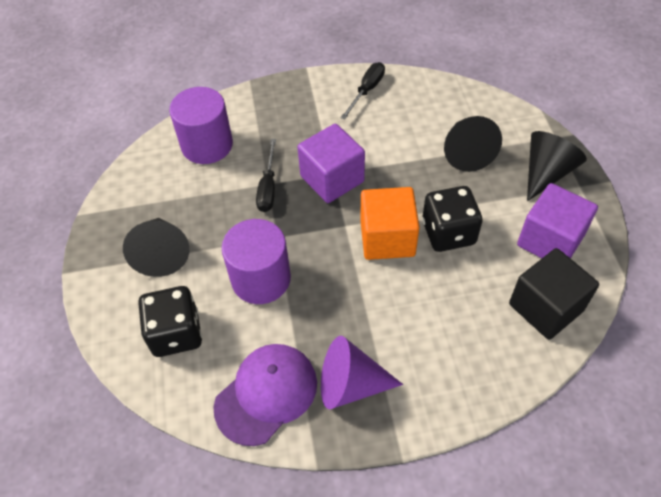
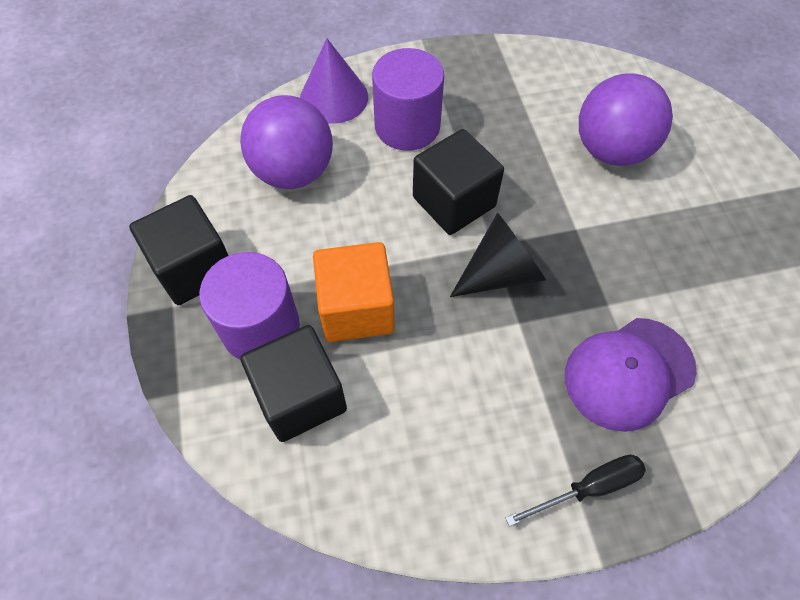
black cone: 3 -> 1
black cube: 1 -> 3
black dice: 2 -> 0
black screwdriver: 2 -> 1
purple ball: 0 -> 2
purple cube: 2 -> 0

